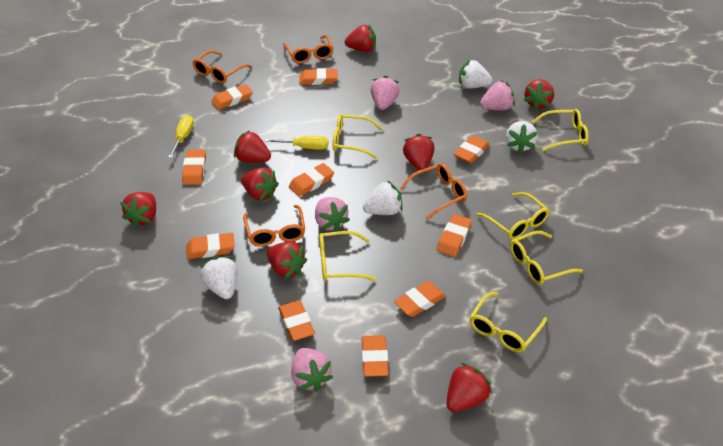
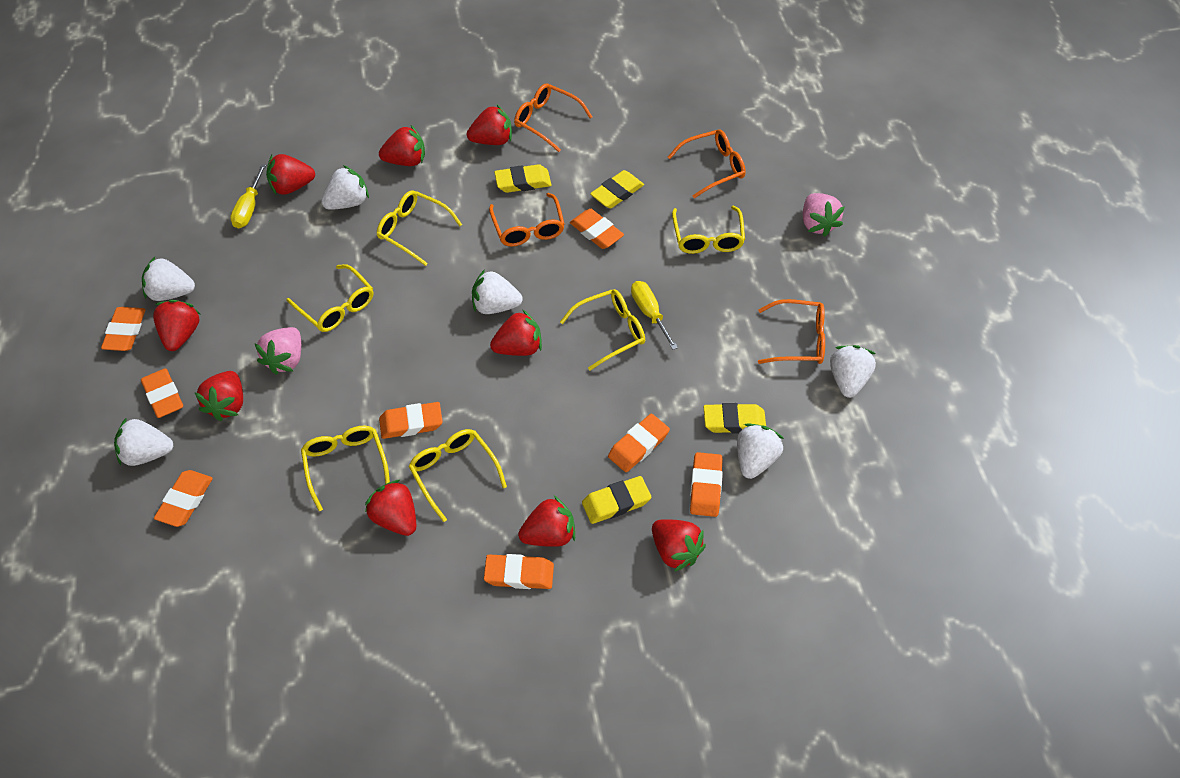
orange eraser: 10 -> 8
pink strawberry: 4 -> 2
red strawberry: 8 -> 9
white strawberry: 4 -> 6
yellow eraser: 0 -> 4

